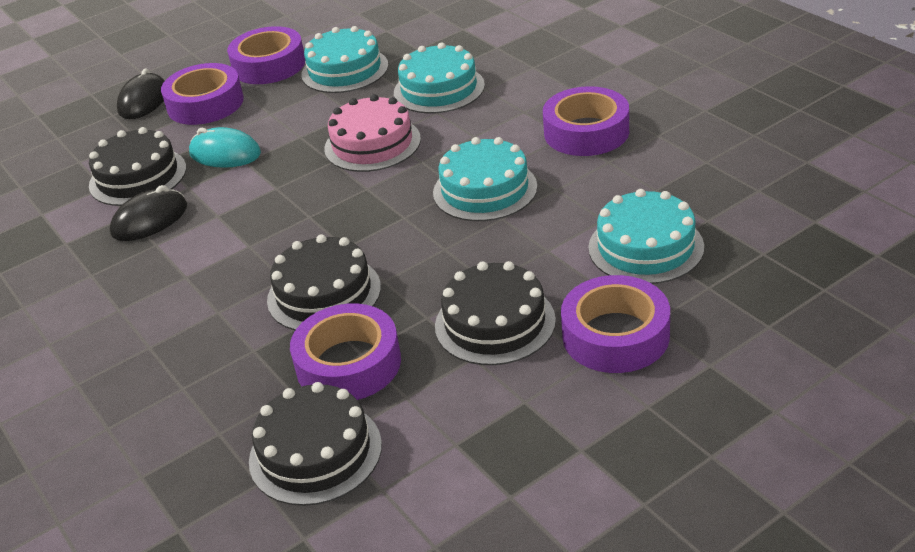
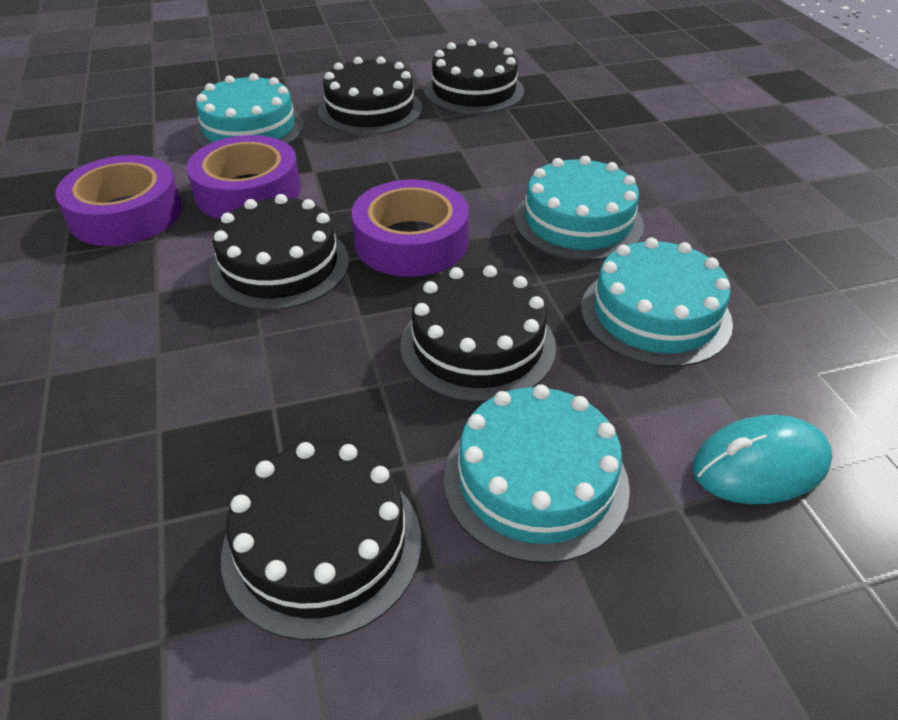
black cake: 4 -> 5
black mouse: 2 -> 0
pink cake: 1 -> 0
purple tape: 5 -> 3

